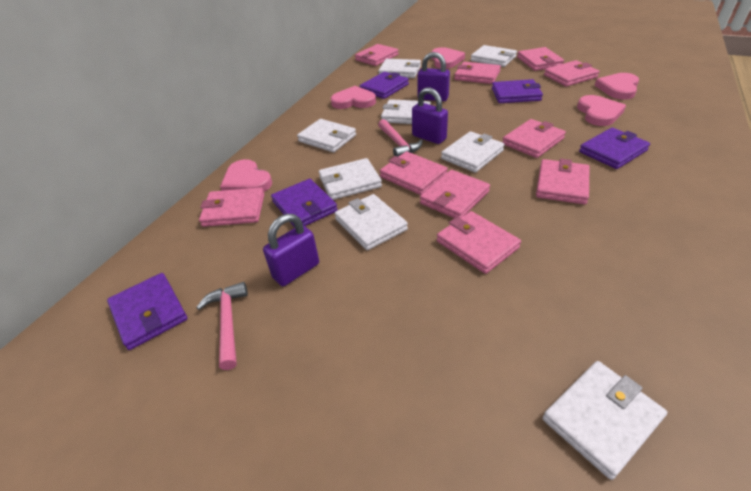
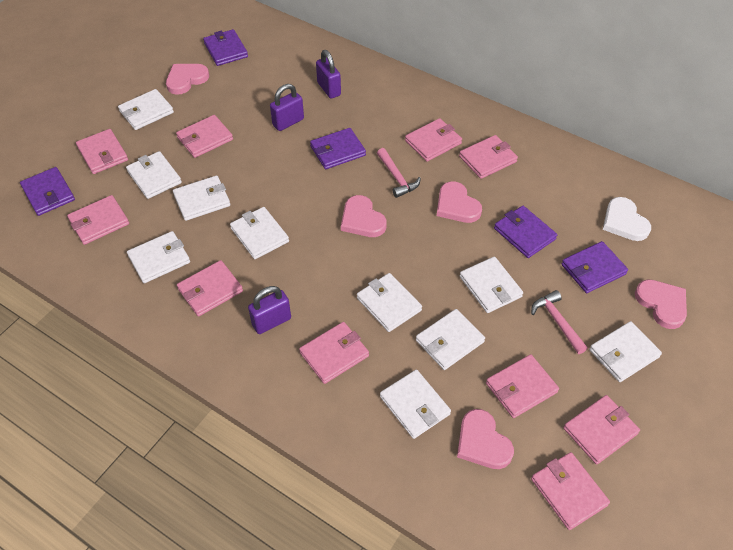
white heart: 0 -> 1
white wallet: 8 -> 10

